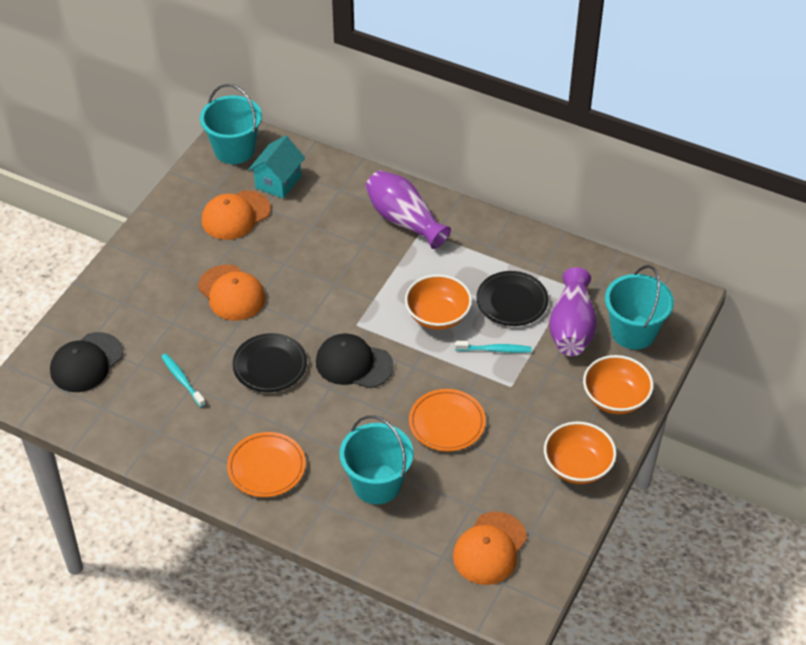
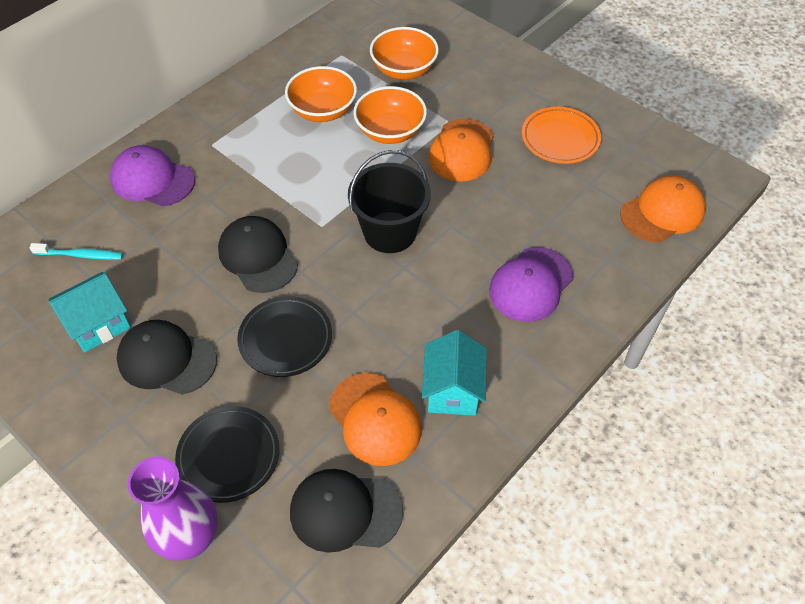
black bucket: 0 -> 1
black cap: 2 -> 3
orange plate: 2 -> 1
purple cap: 0 -> 2
purple vase: 2 -> 1
turquoise bucket: 3 -> 0
turquoise house: 1 -> 2
turquoise toothbrush: 2 -> 1

